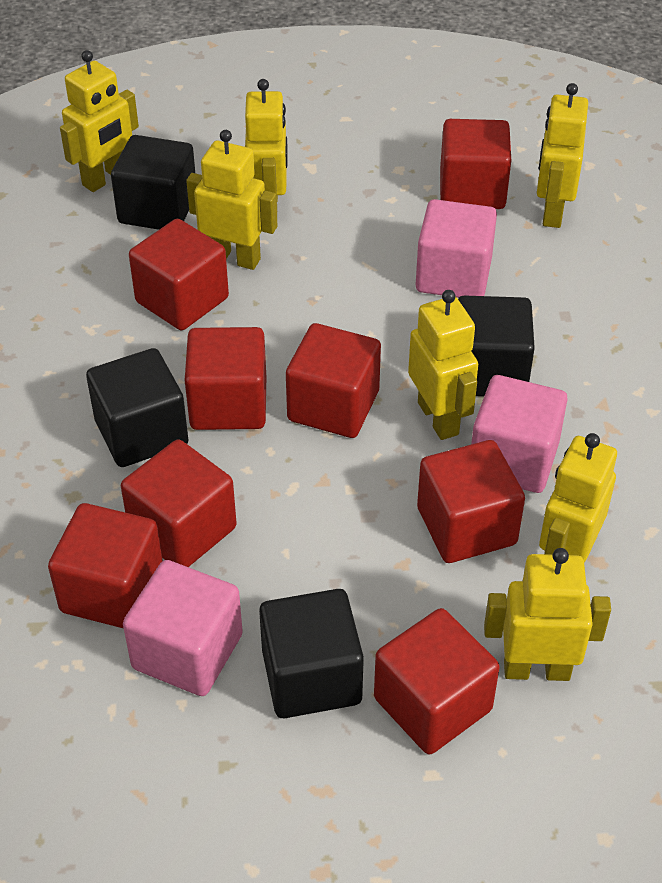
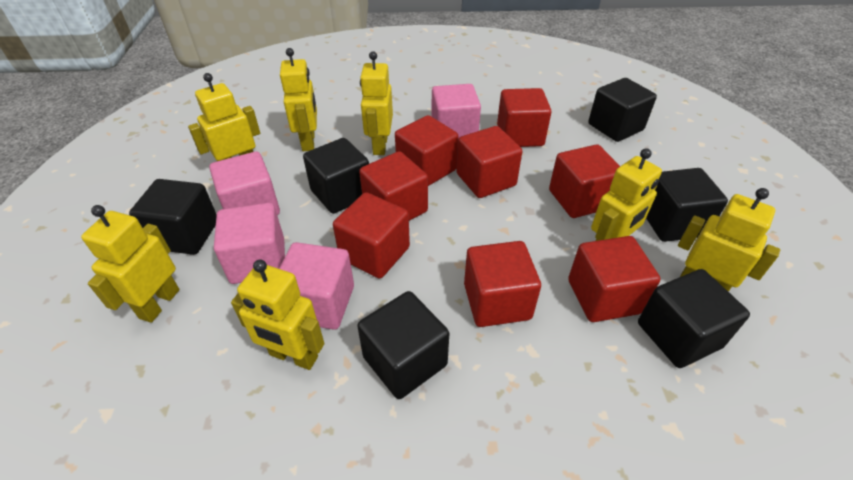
black cube: 4 -> 6
pink cube: 3 -> 4

